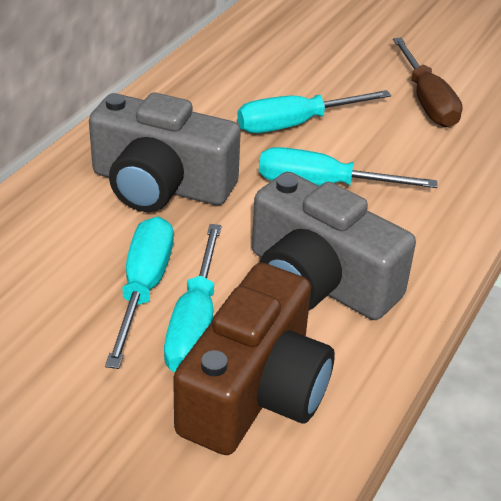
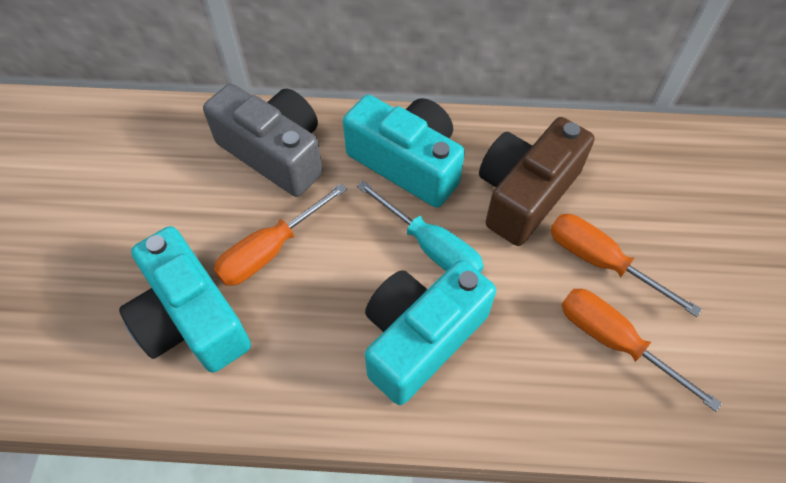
brown screwdriver: 1 -> 0
grey camera: 2 -> 1
orange screwdriver: 0 -> 3
turquoise camera: 0 -> 3
turquoise screwdriver: 4 -> 1

